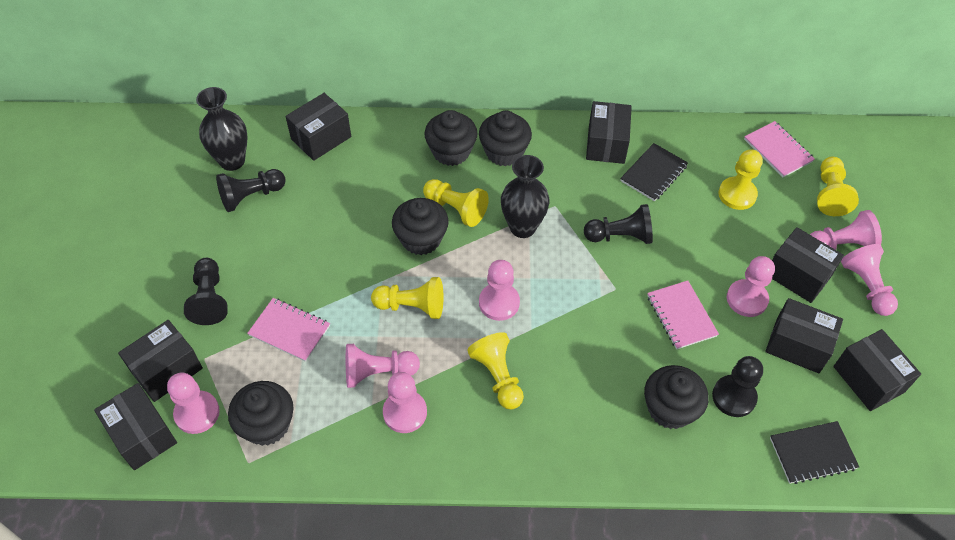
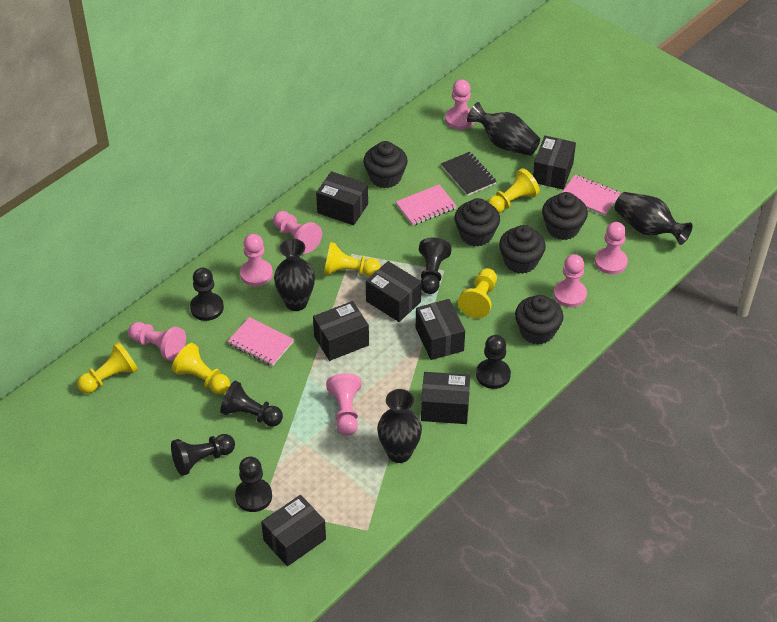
black notebook: 2 -> 1
black pawn: 4 -> 6
black vase: 2 -> 4

